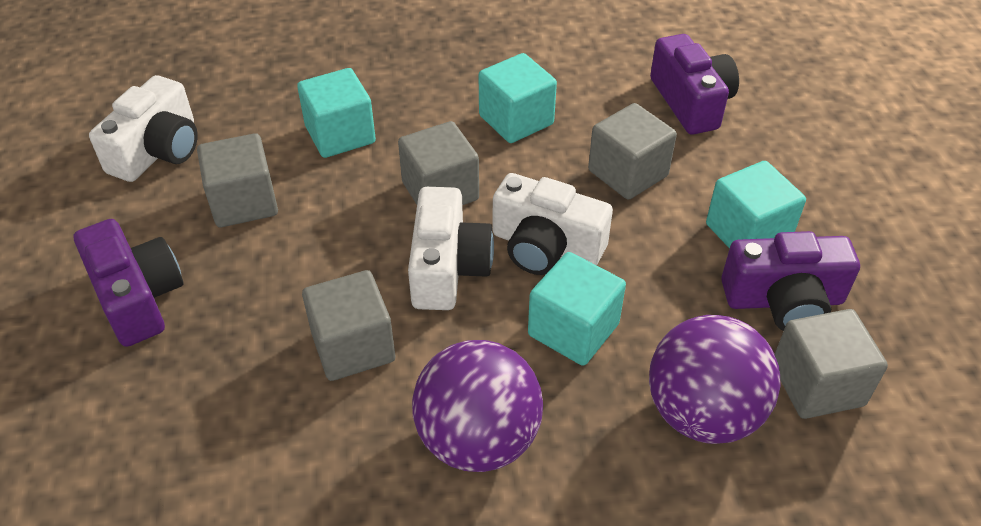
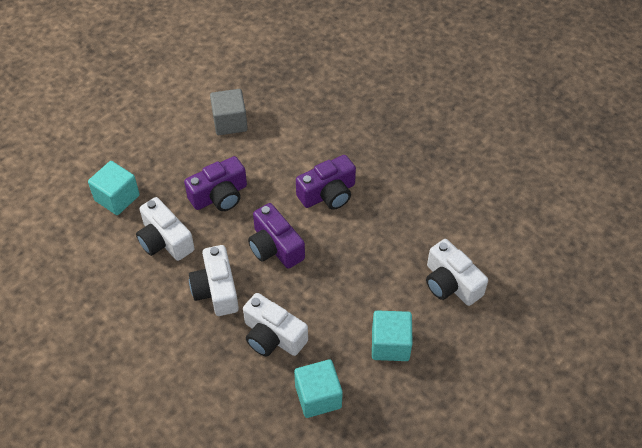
grey cube: 5 -> 1
purple ball: 2 -> 0
turquoise cube: 4 -> 3
white camera: 3 -> 4

